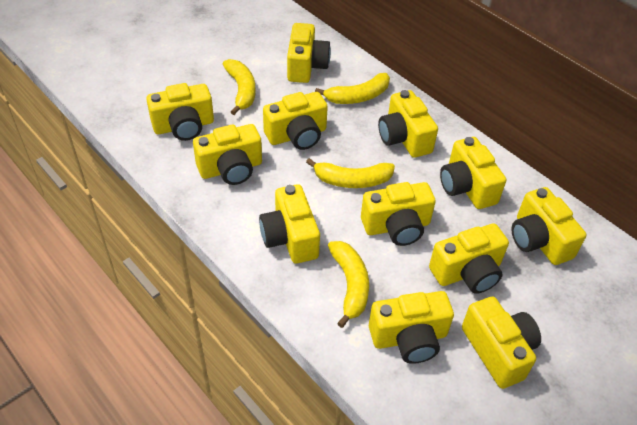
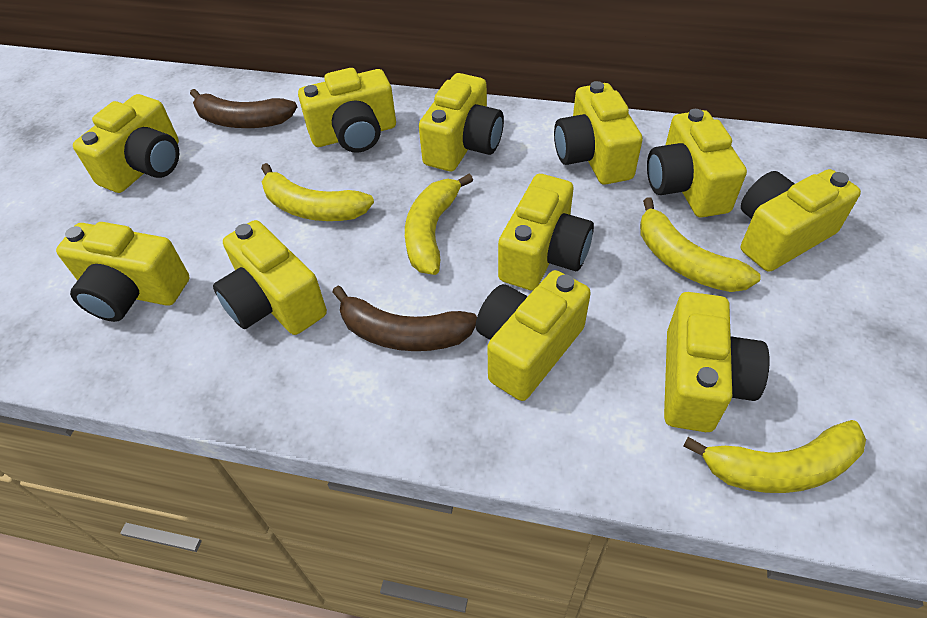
brown banana: 0 -> 2
yellow camera: 12 -> 11

